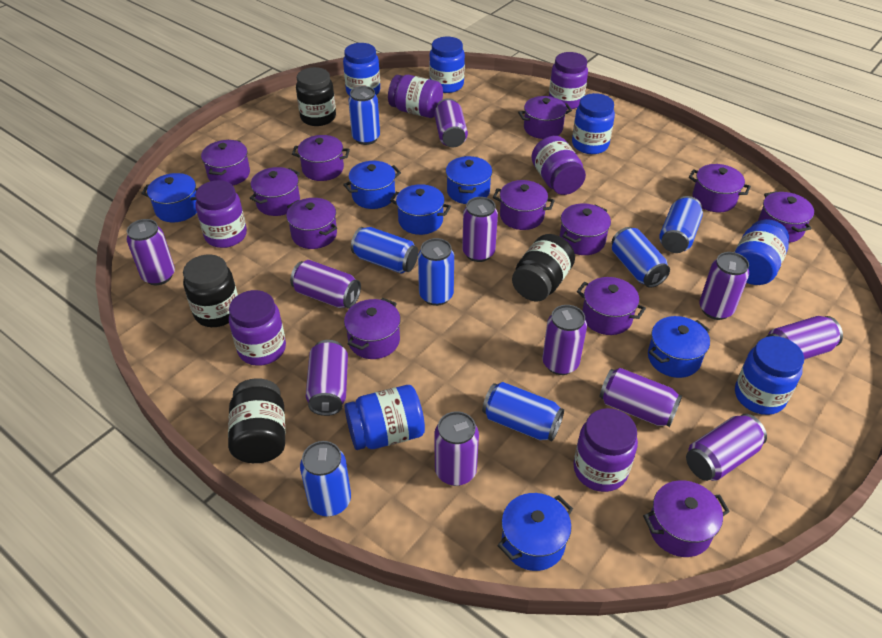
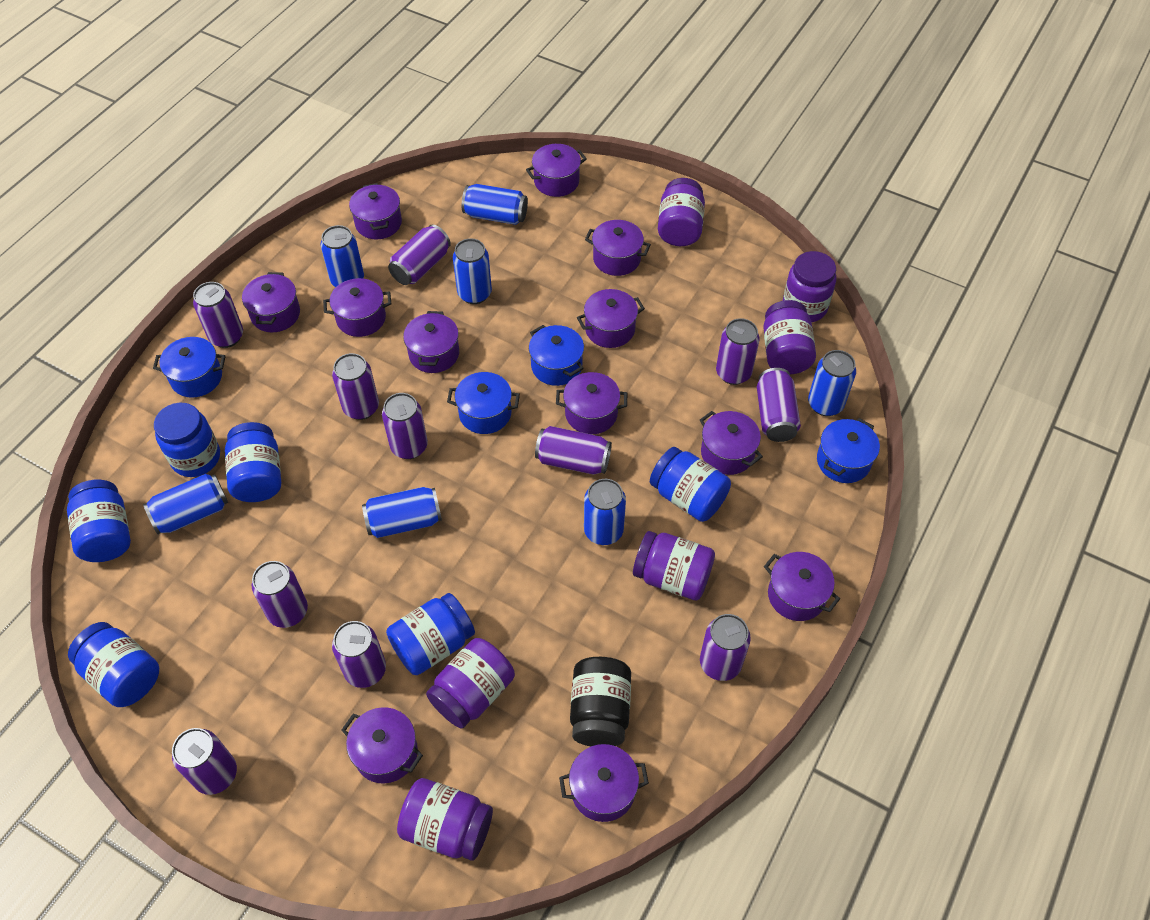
black jar: 4 -> 1
blue pot: 6 -> 4

